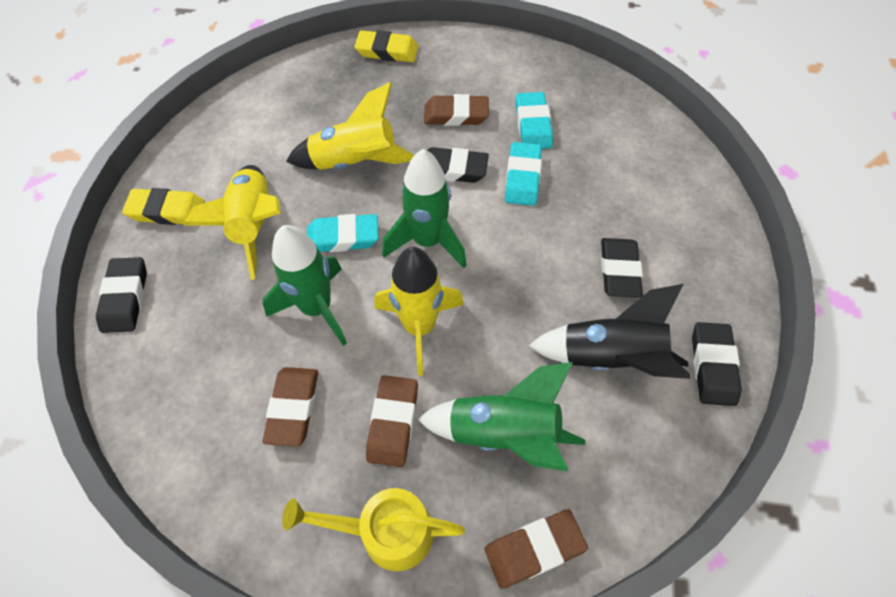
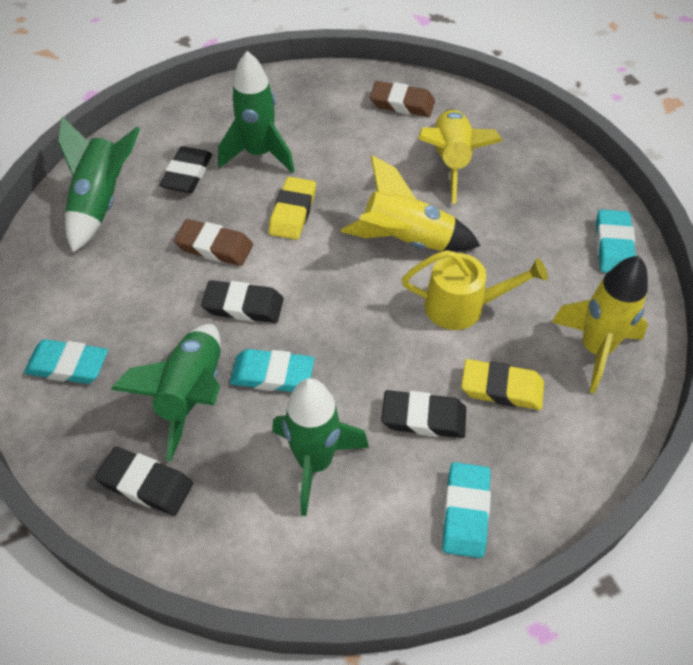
black rocket: 1 -> 0
brown eraser: 4 -> 2
green rocket: 3 -> 4
turquoise eraser: 3 -> 4

